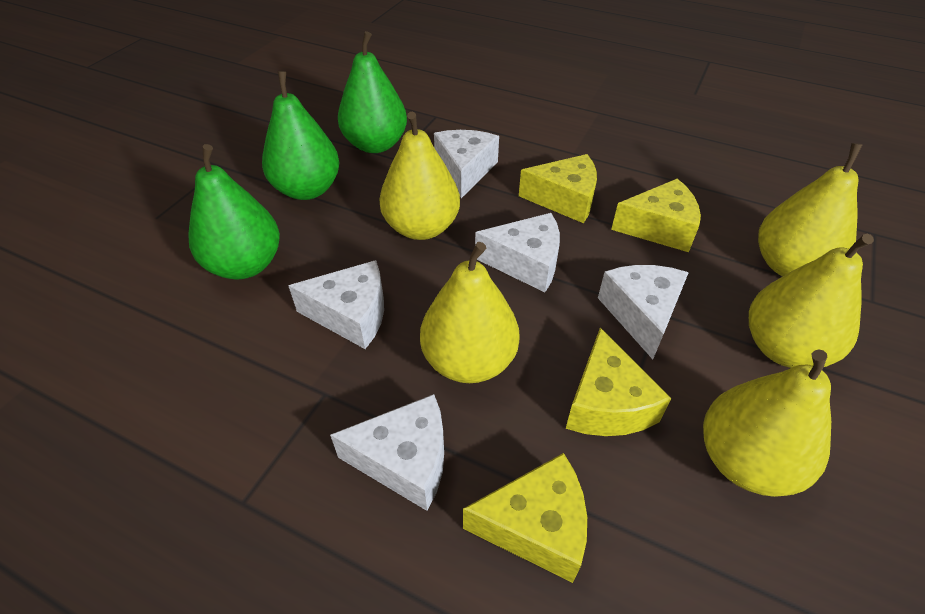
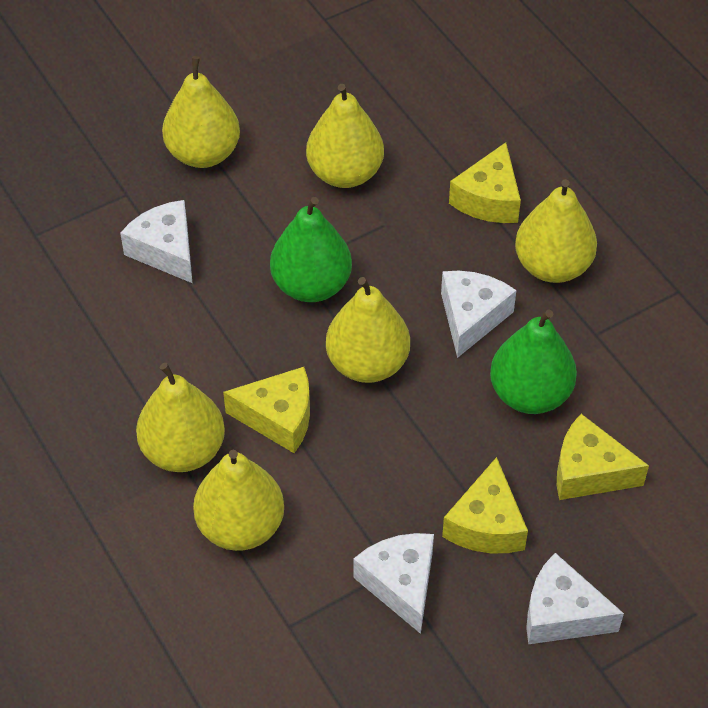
green pear: 3 -> 2
white cheese: 5 -> 4
yellow pear: 5 -> 6

